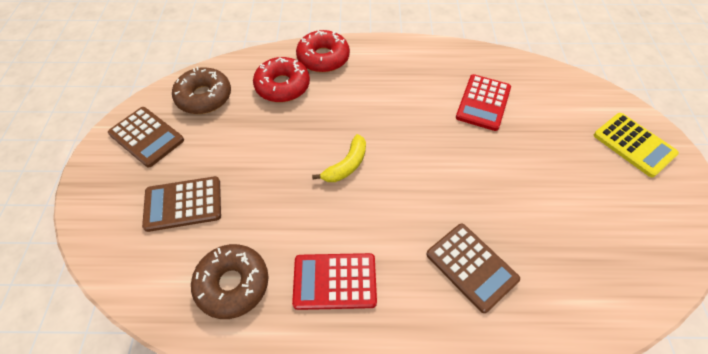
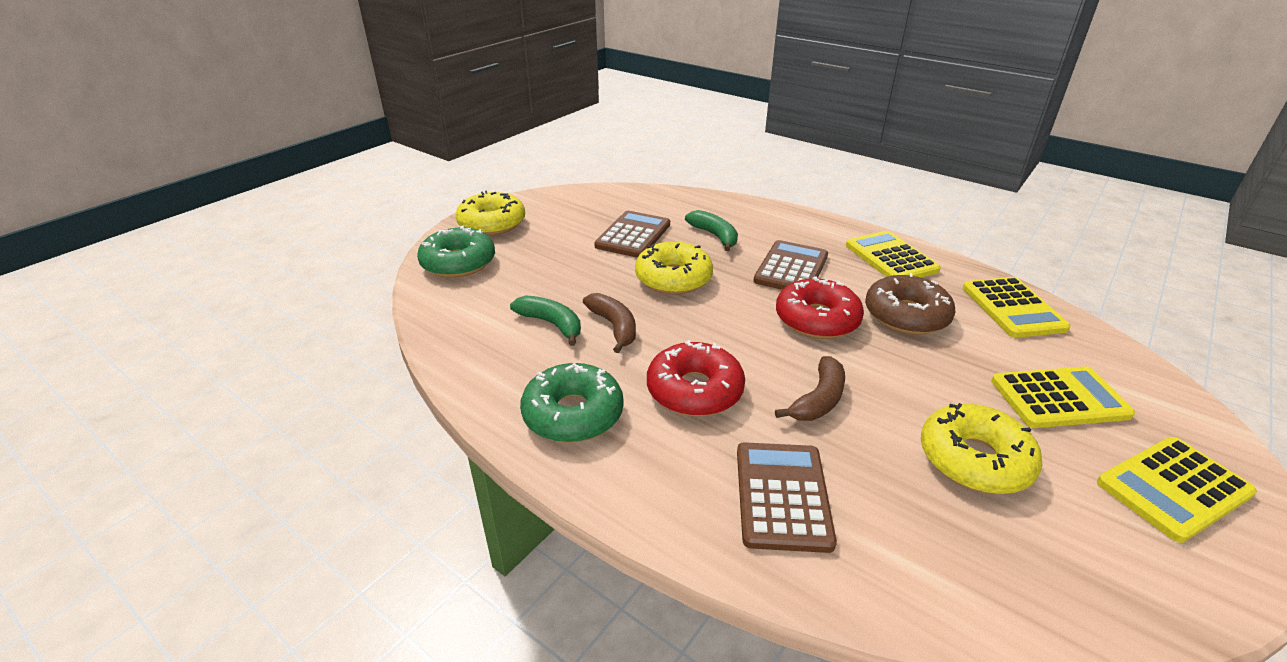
brown banana: 0 -> 2
brown donut: 2 -> 1
green banana: 0 -> 2
green donut: 0 -> 2
red calculator: 2 -> 0
yellow banana: 1 -> 0
yellow calculator: 1 -> 4
yellow donut: 0 -> 3

